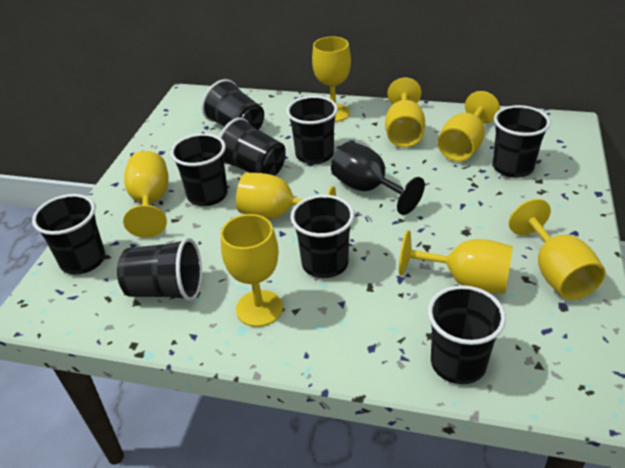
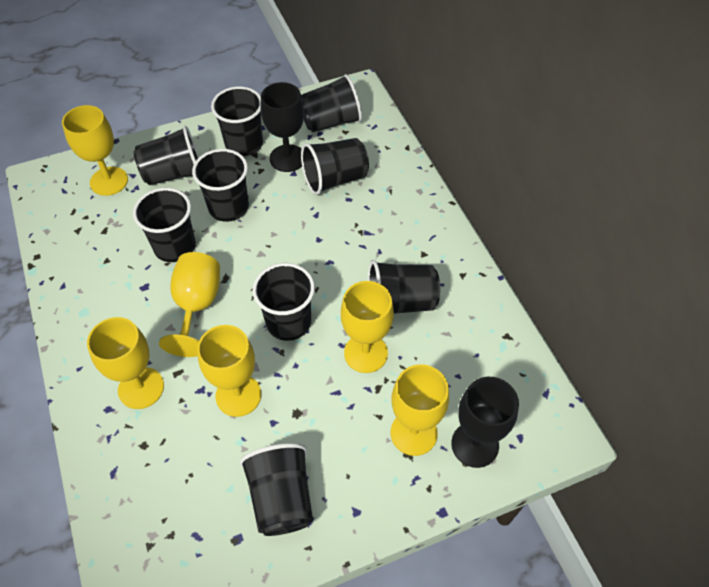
black goblet: 1 -> 2
yellow goblet: 8 -> 6

